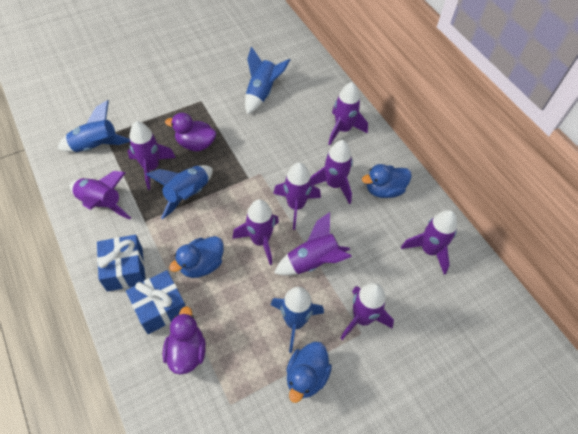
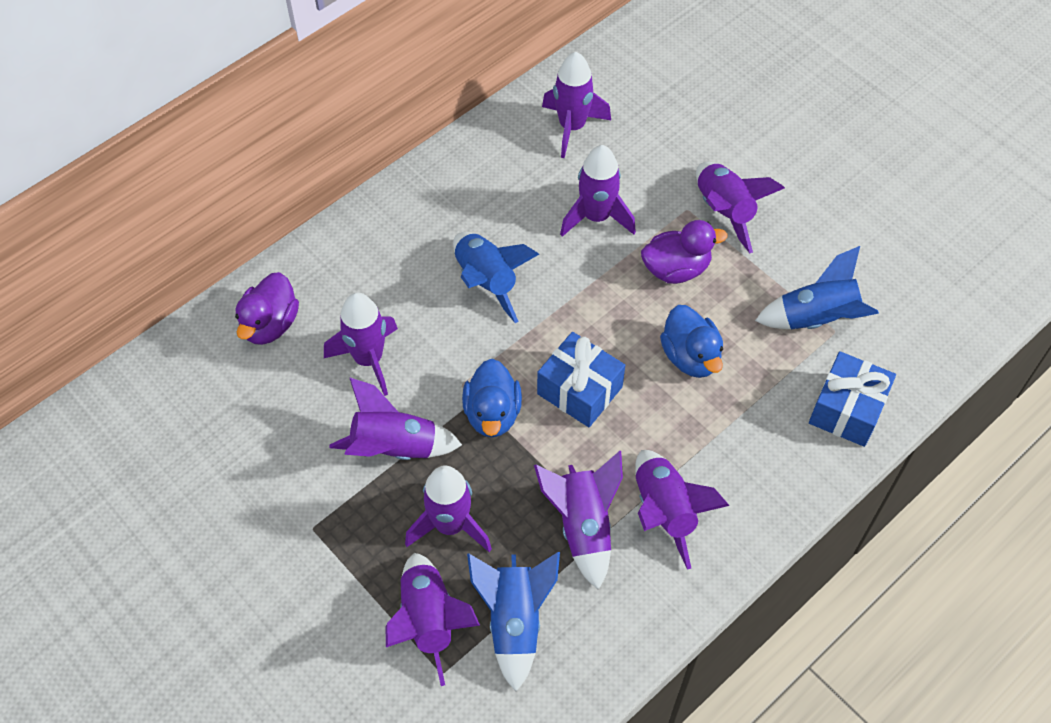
blue duck: 3 -> 2
blue rocket: 4 -> 3

